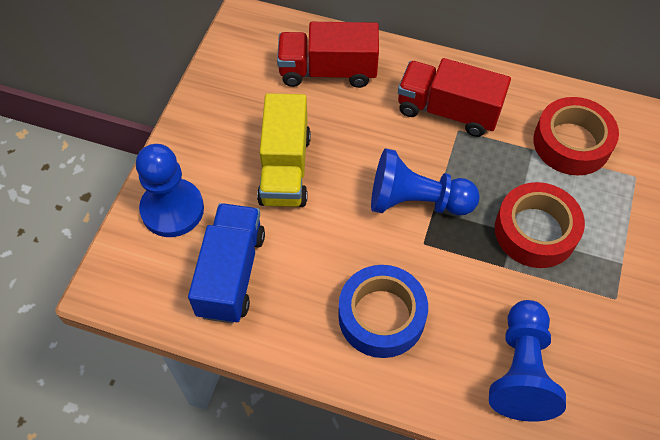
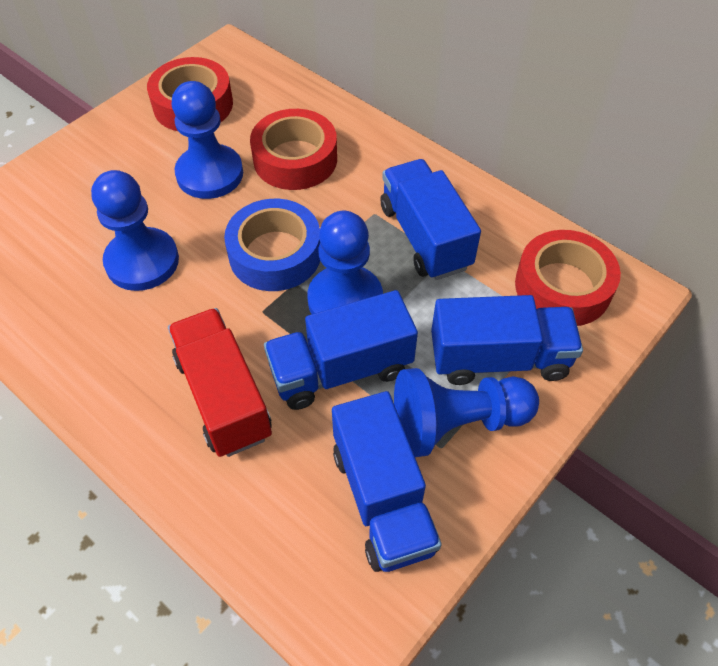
blue pawn: 3 -> 4
blue truck: 1 -> 4
red tape: 2 -> 3
red truck: 2 -> 1
yellow truck: 1 -> 0

